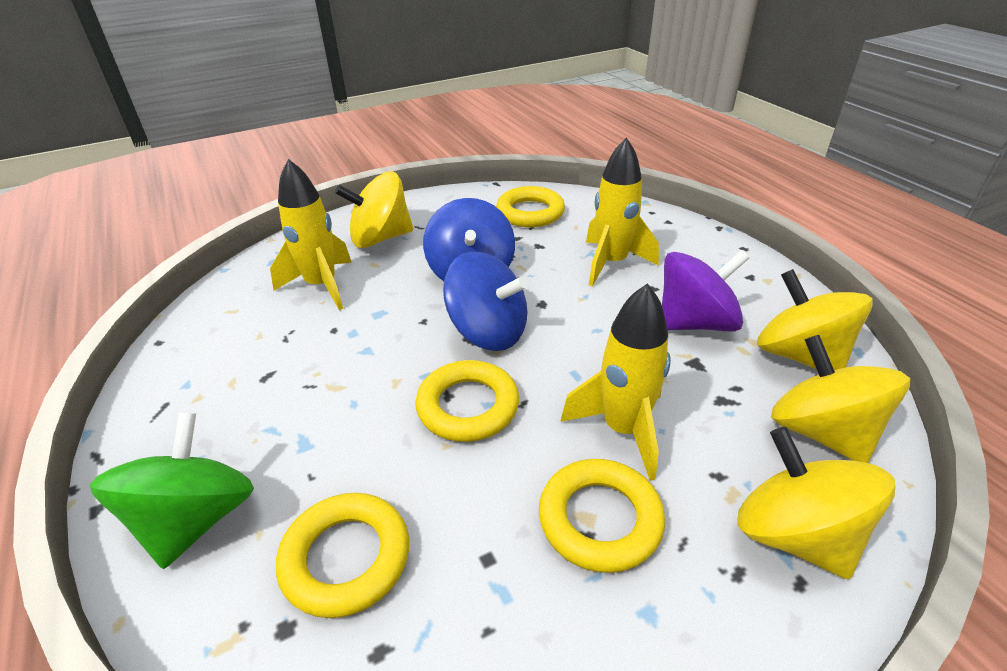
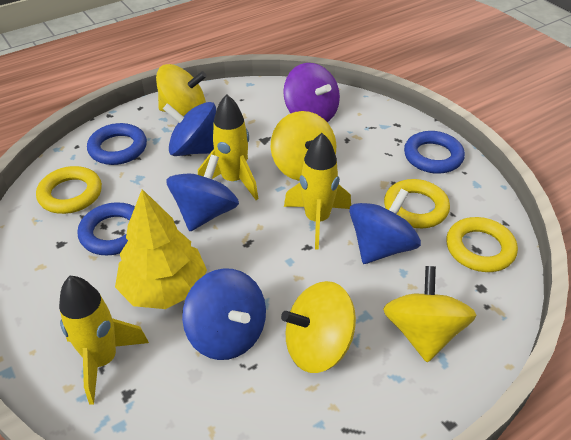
blue ring: 0 -> 3
blue spinning top: 2 -> 4
green spinning top: 1 -> 0
yellow ring: 4 -> 3
yellow tree: 0 -> 1

